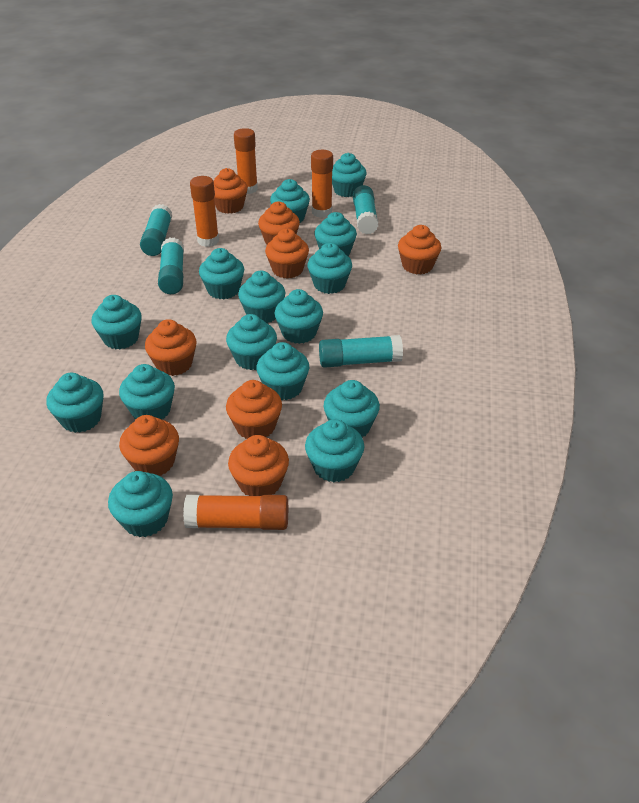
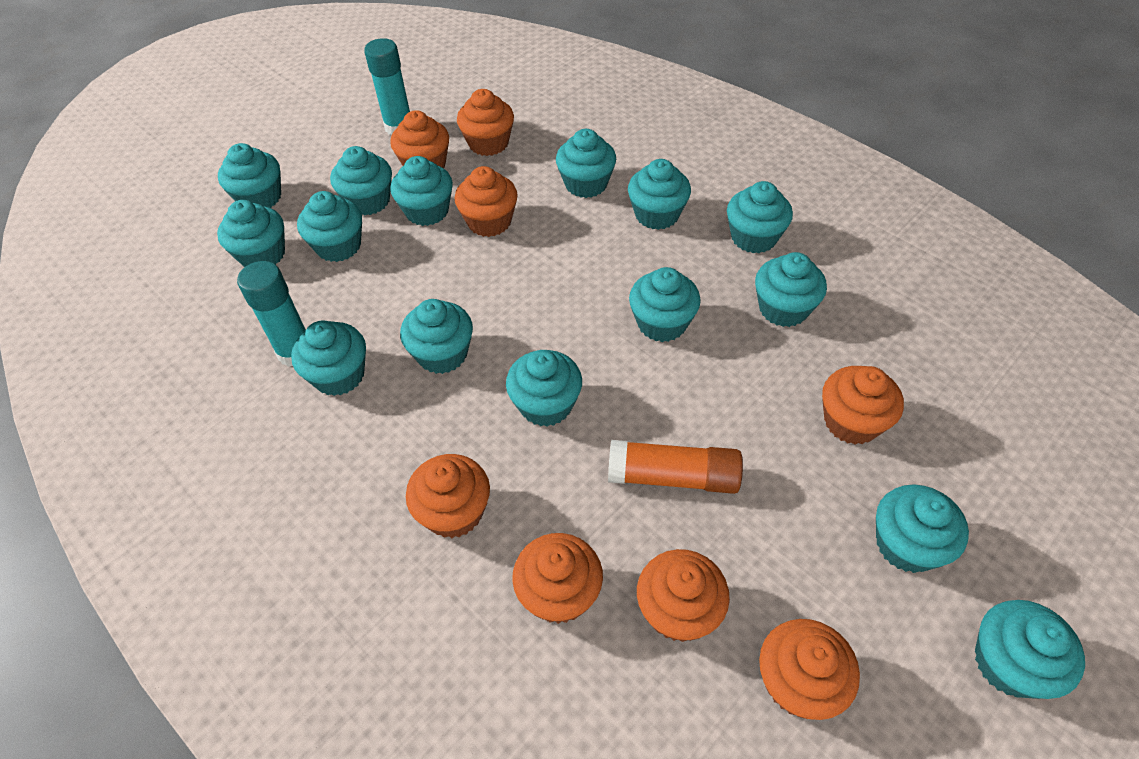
orange glue stick: 4 -> 1
turquoise glue stick: 4 -> 2

